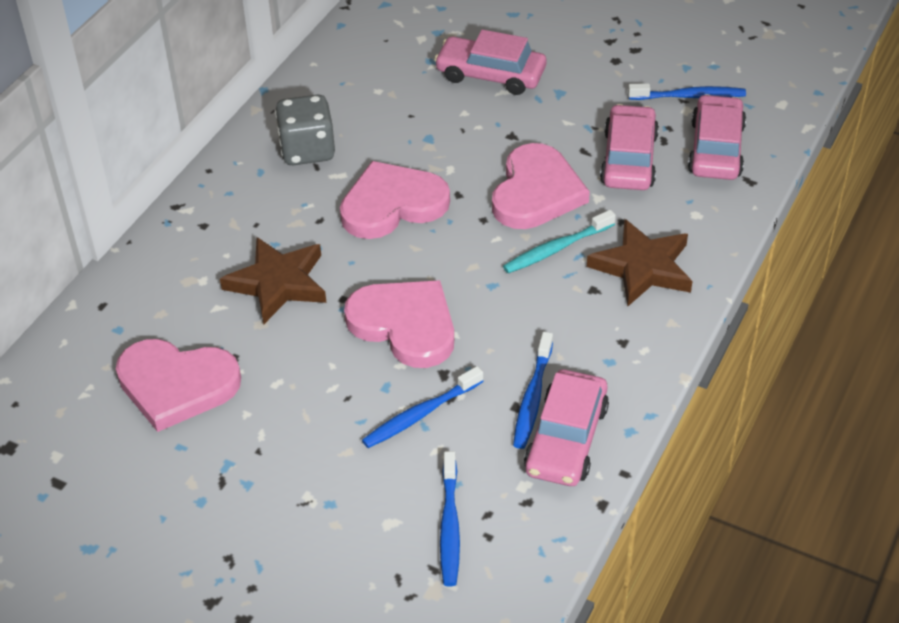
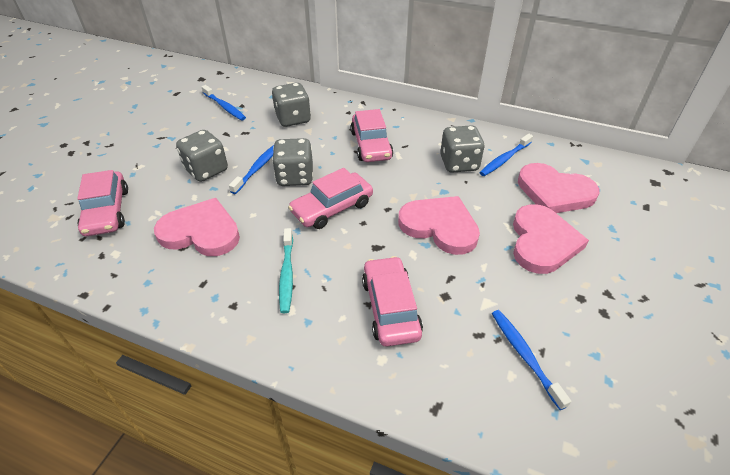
brown star: 2 -> 0
grey dice: 1 -> 4

